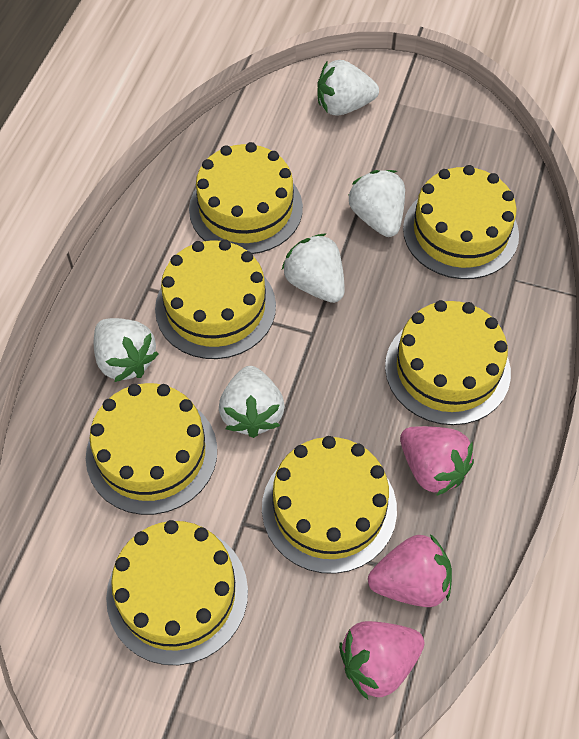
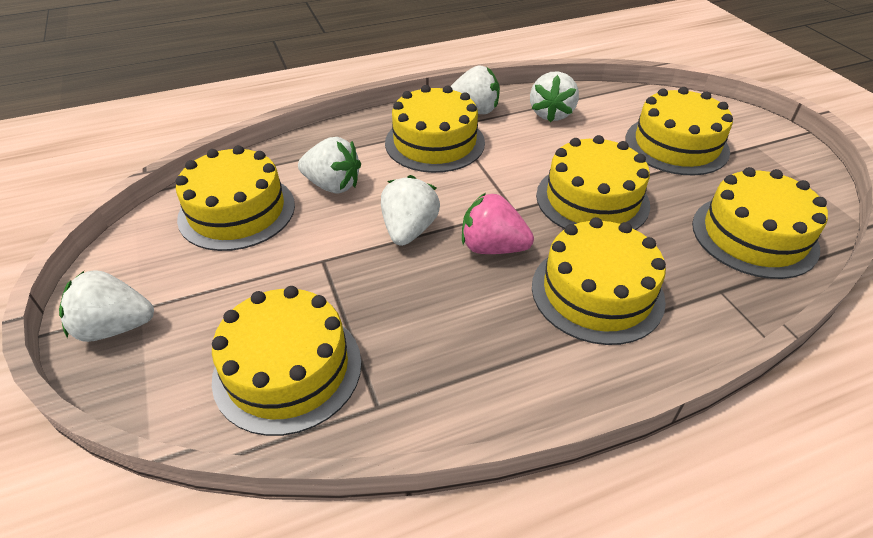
pink strawberry: 3 -> 1

